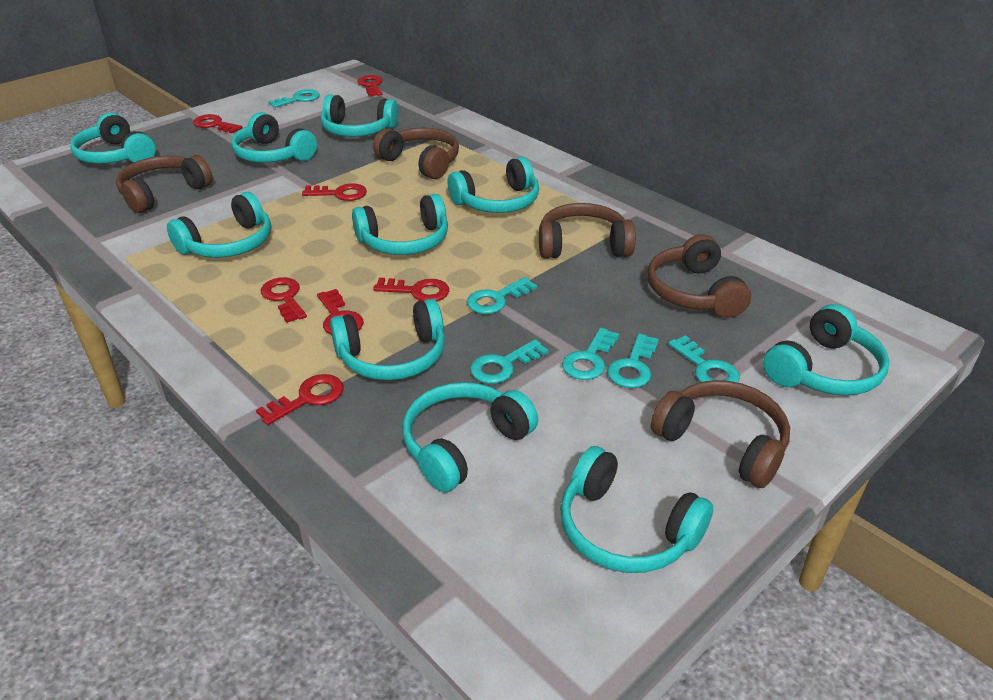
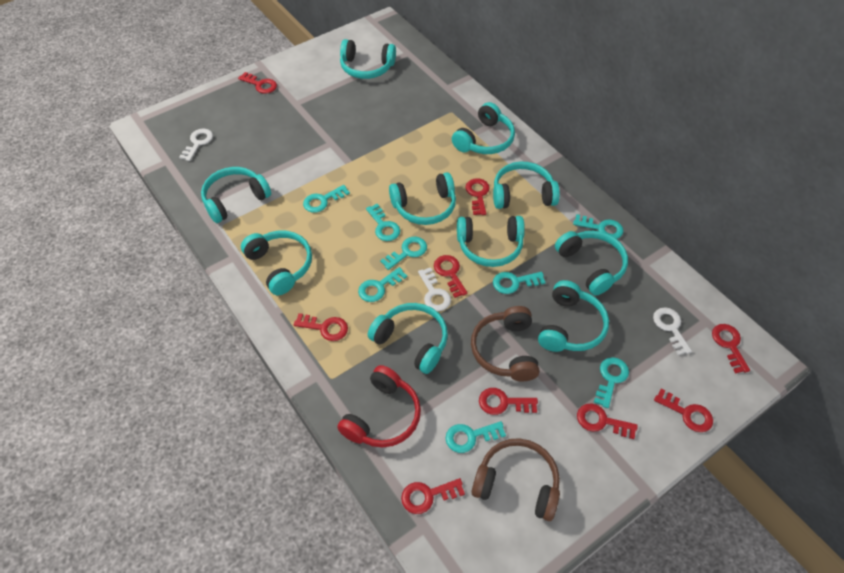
brown headphones: 5 -> 2
red headphones: 0 -> 1
red key: 7 -> 9
turquoise key: 6 -> 8
white key: 0 -> 3

